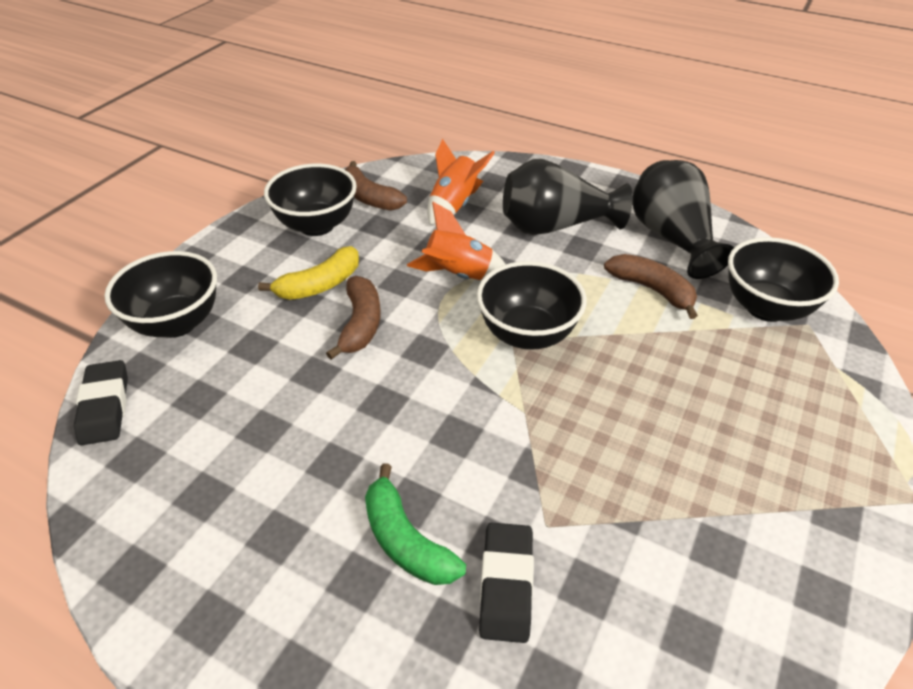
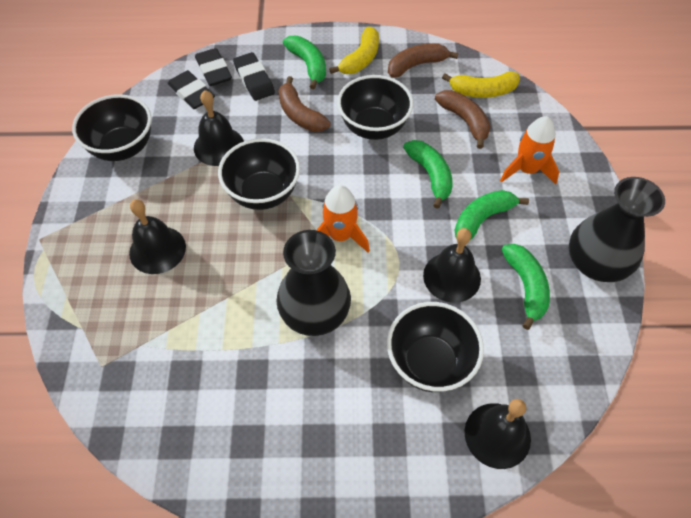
black bell: 0 -> 4
black eraser: 2 -> 3
green banana: 1 -> 4
yellow banana: 1 -> 2

